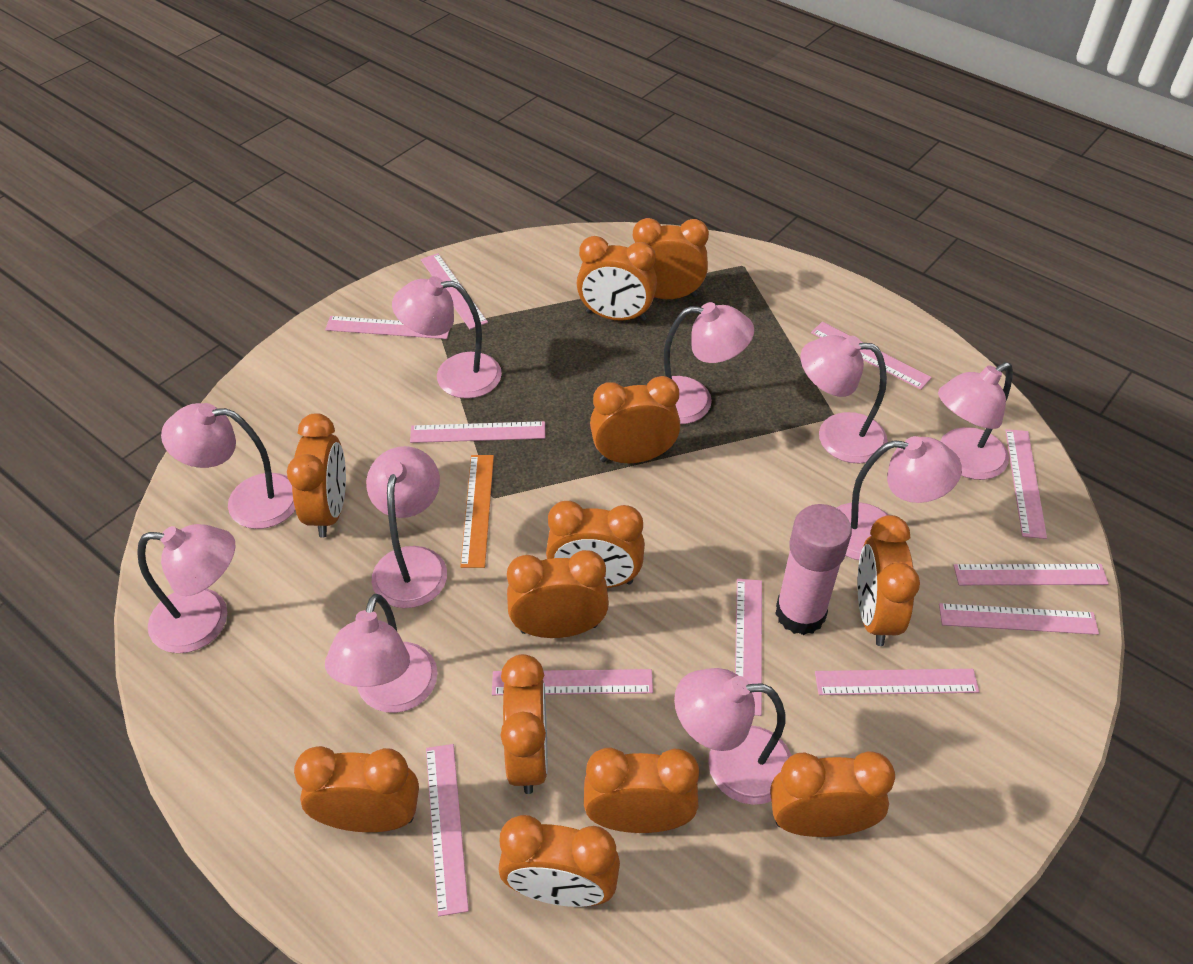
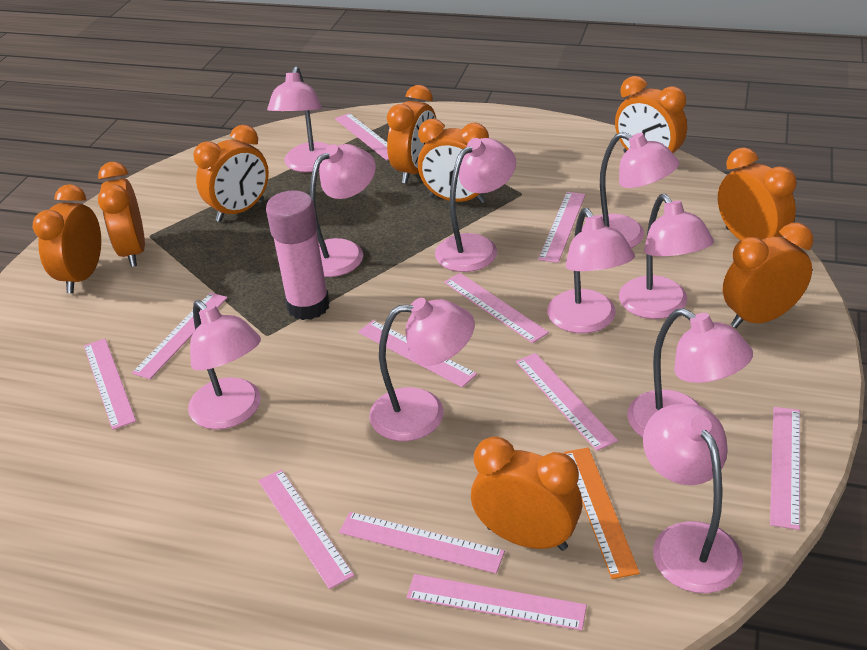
orange clock: 12 -> 9

